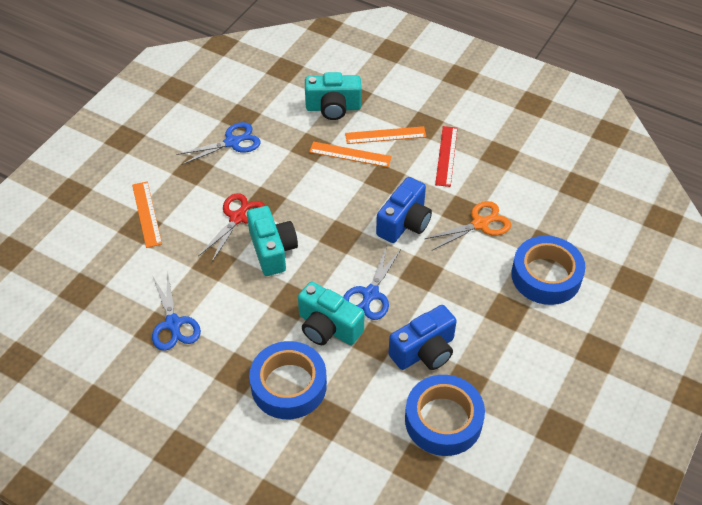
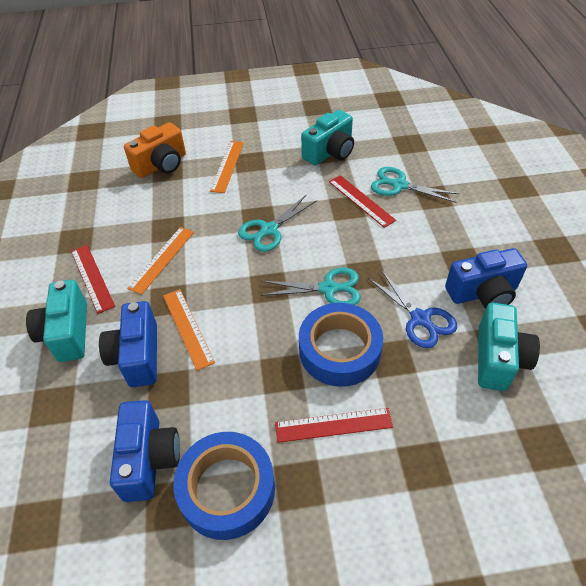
blue camera: 2 -> 3
blue scissors: 3 -> 1
blue tape: 3 -> 2
orange camera: 0 -> 1
orange scissors: 1 -> 0
red ruler: 1 -> 3
red scissors: 1 -> 0
turquoise scissors: 0 -> 3

